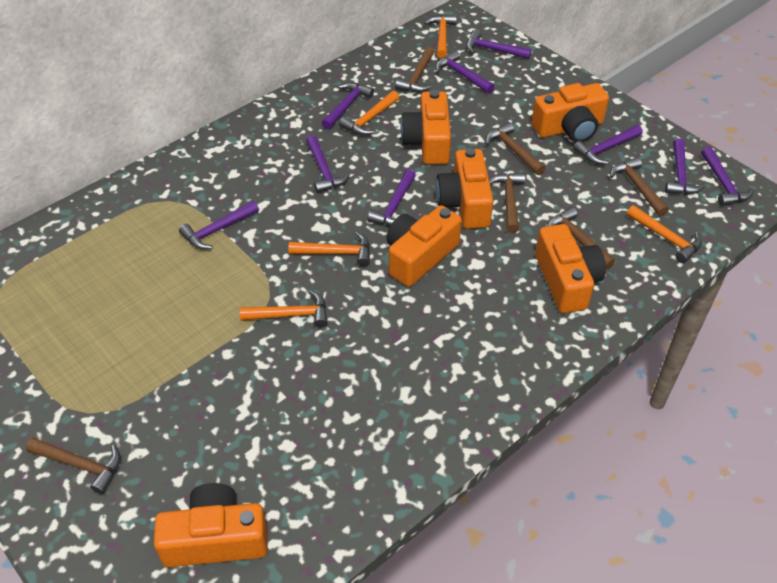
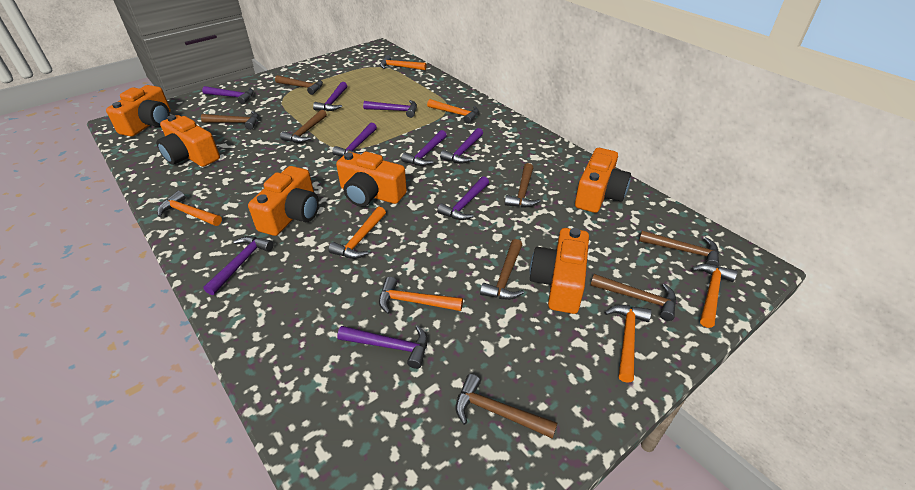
brown hammer: 6 -> 8
orange hammer: 5 -> 7

